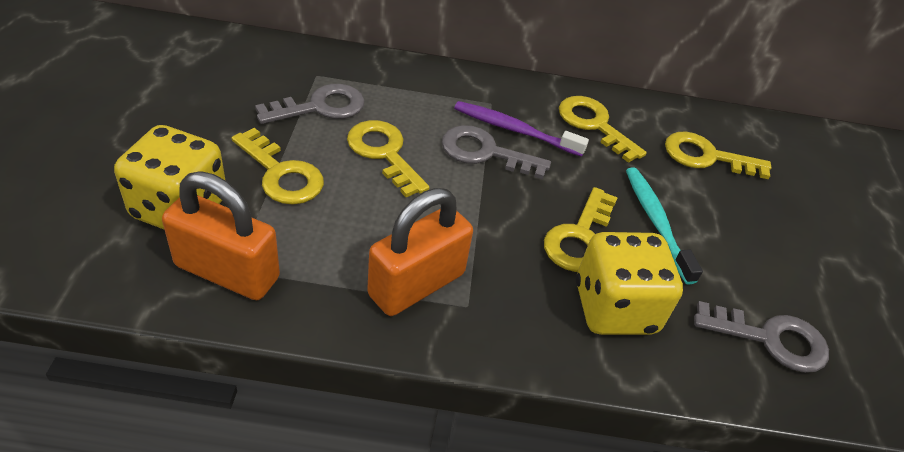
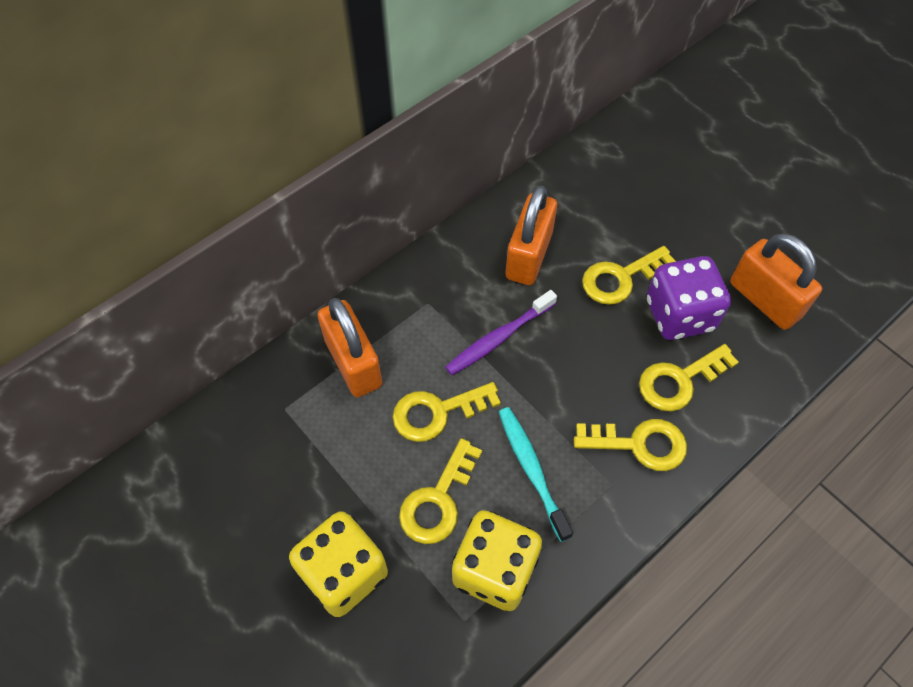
grey key: 3 -> 0
orange padlock: 2 -> 3
purple dice: 0 -> 1

